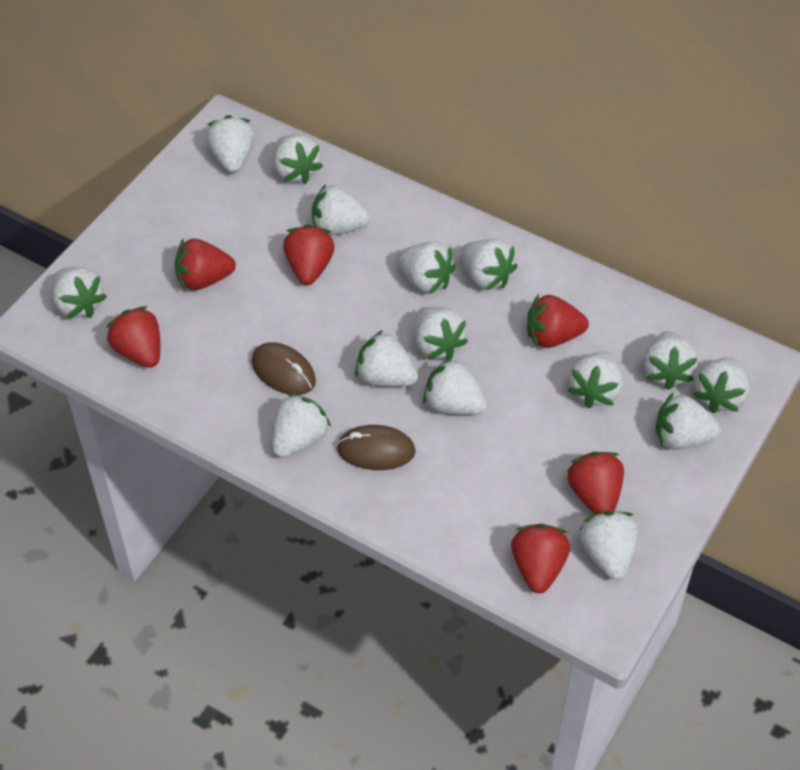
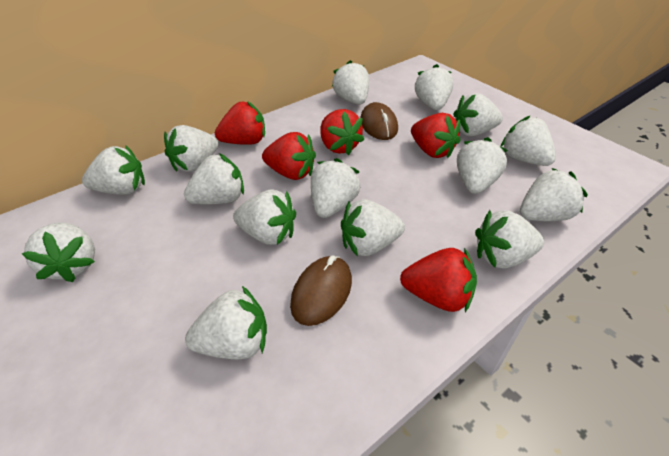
red strawberry: 6 -> 5

